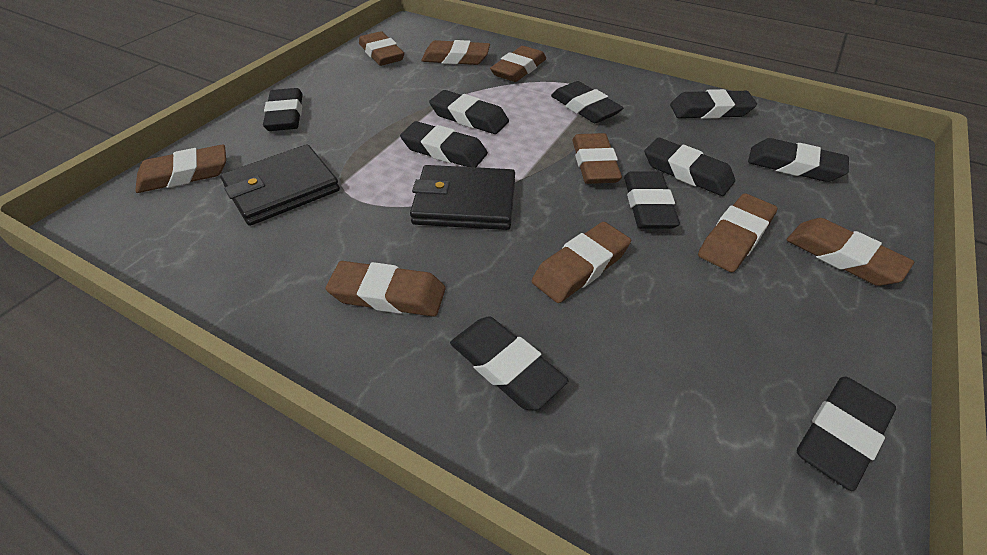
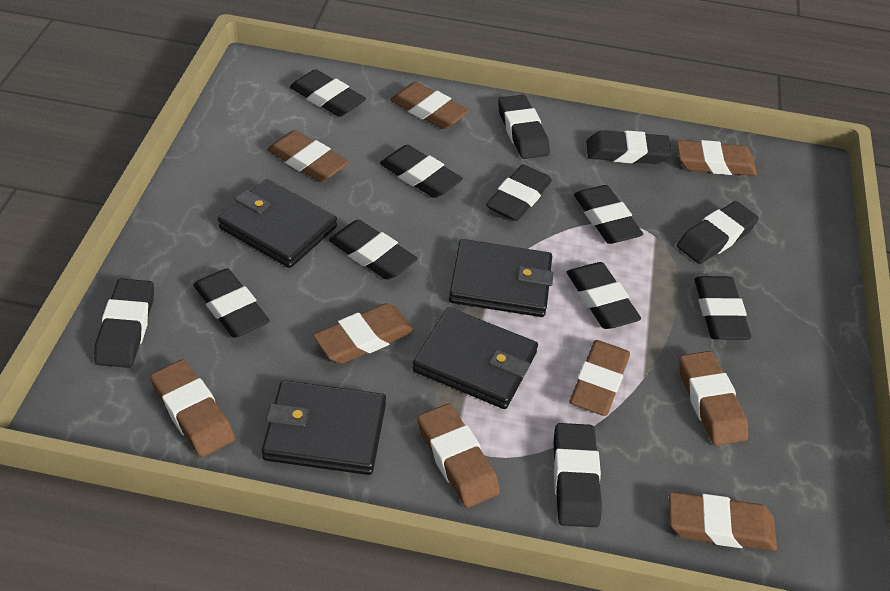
black eraser: 10 -> 13
black wallet: 2 -> 4

